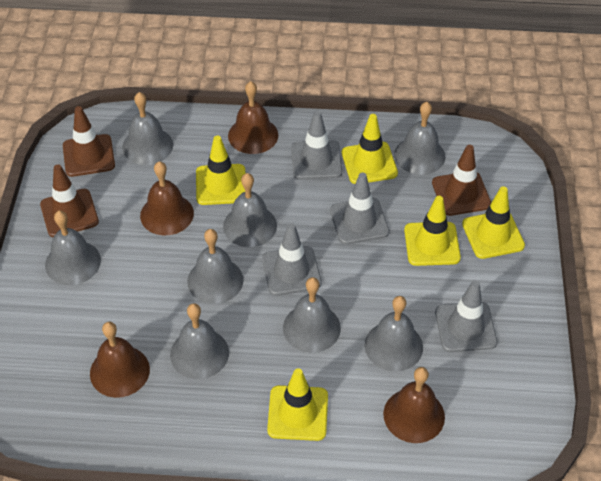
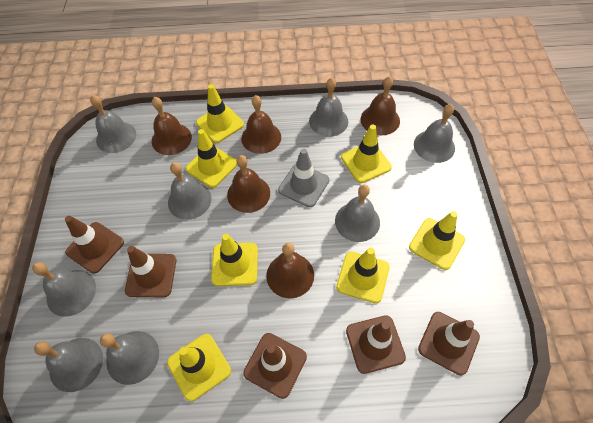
brown bell: 4 -> 5
brown traffic cone: 3 -> 5
grey traffic cone: 4 -> 1
yellow traffic cone: 5 -> 7

